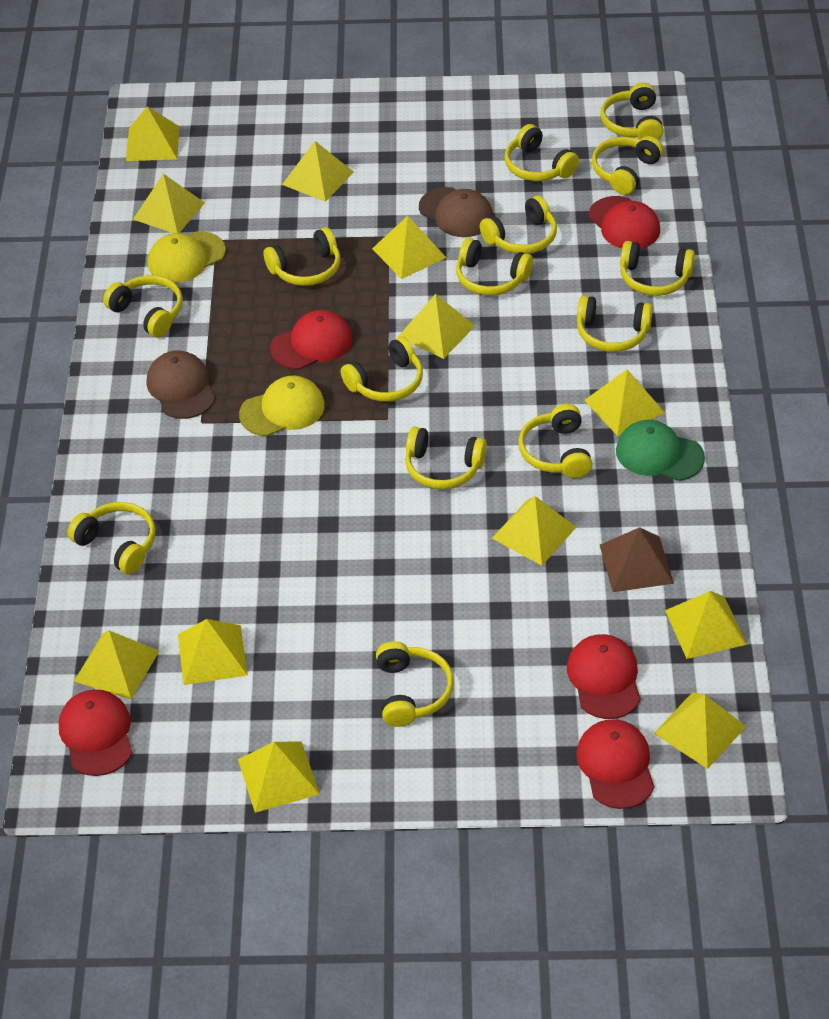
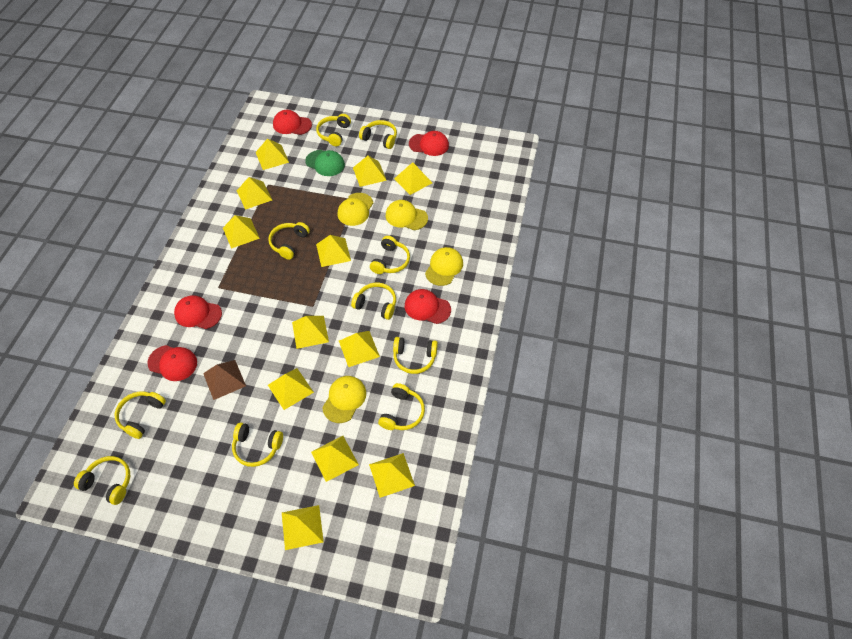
brown cap: 2 -> 0
yellow cap: 2 -> 4
yellow headphones: 14 -> 10

